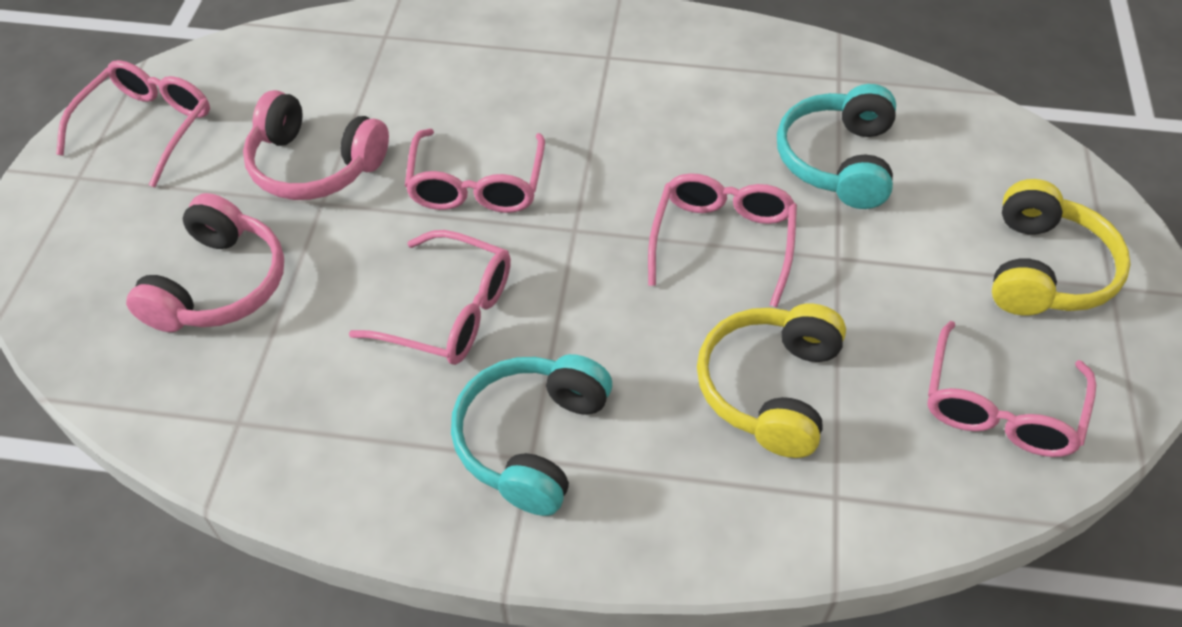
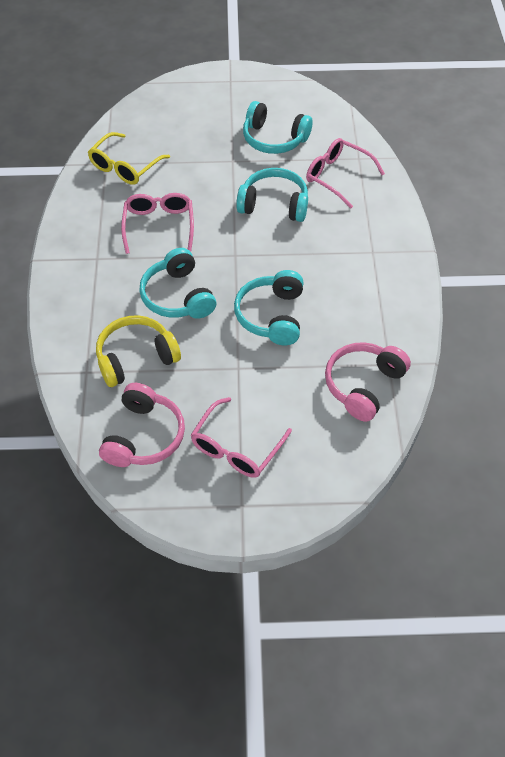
pink glasses: 5 -> 3
turquoise headphones: 2 -> 4
yellow glasses: 0 -> 1
yellow headphones: 2 -> 1

